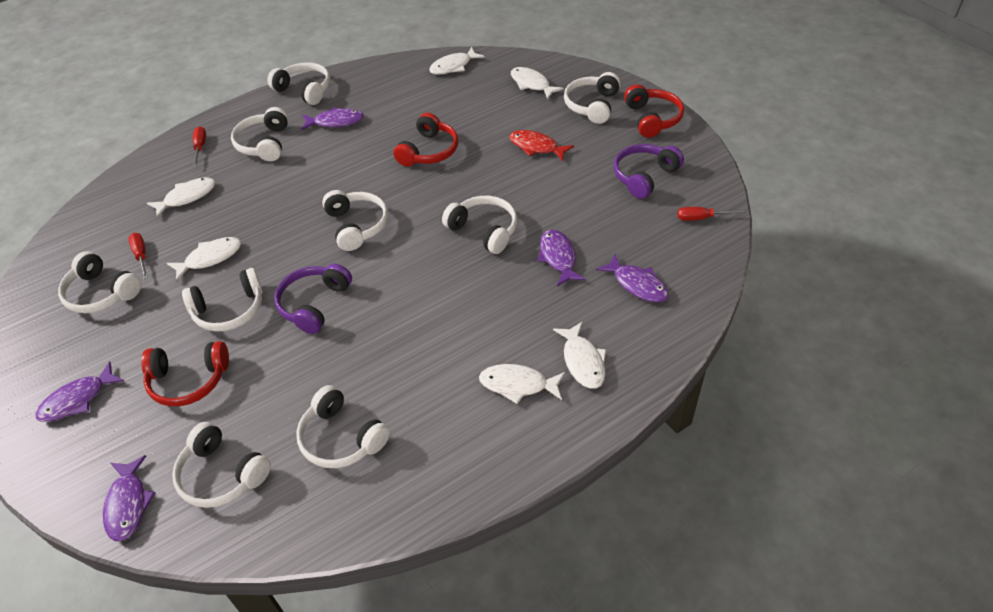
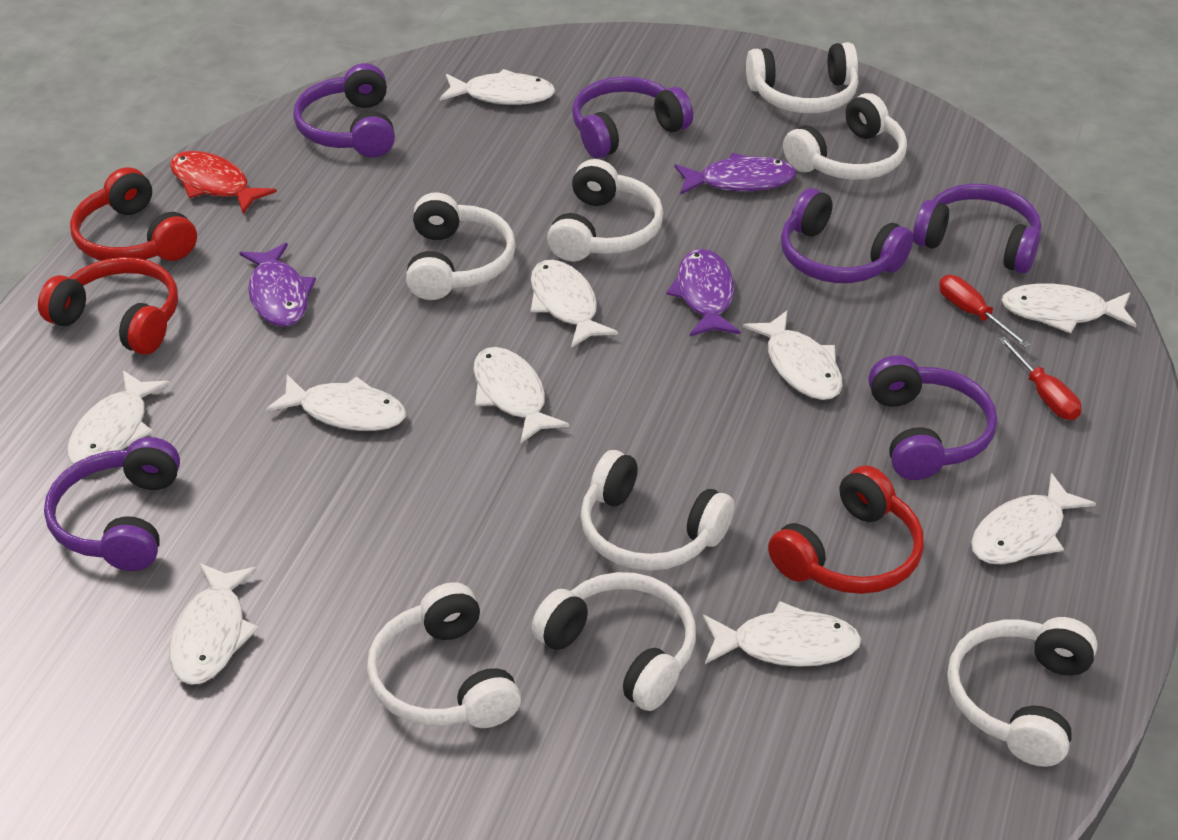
purple fish: 5 -> 3
purple headphones: 2 -> 6
red screwdriver: 3 -> 2
white fish: 6 -> 10
white headphones: 9 -> 8

